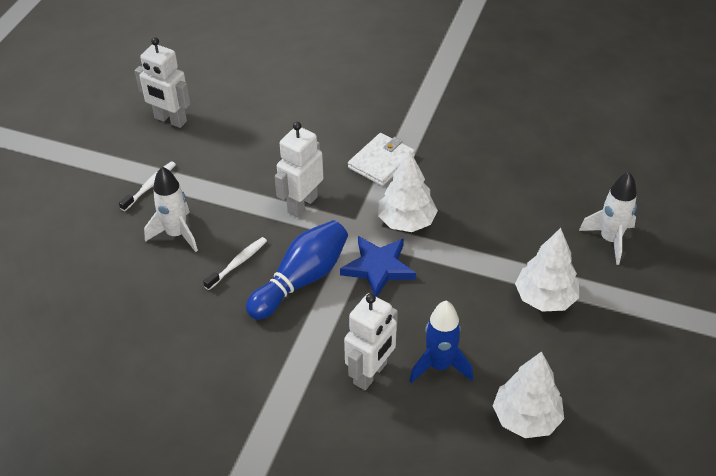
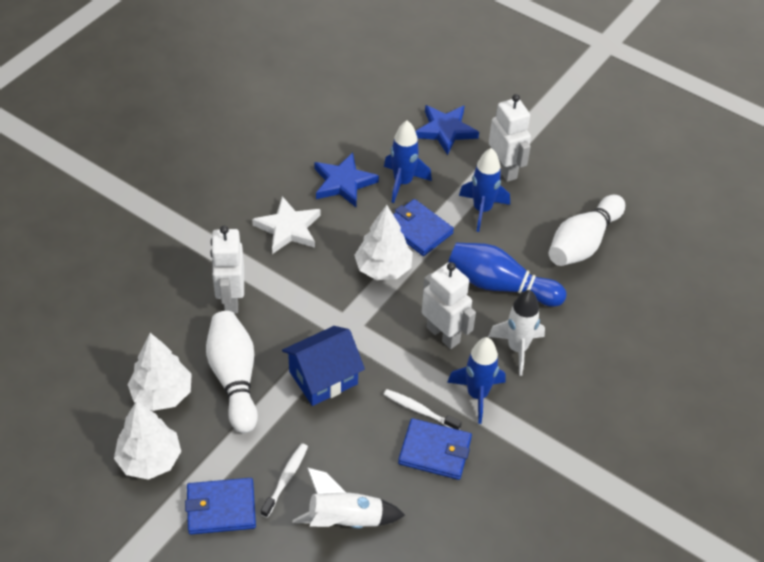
blue house: 0 -> 1
blue rocket: 1 -> 3
blue star: 1 -> 2
blue wallet: 0 -> 3
white bowling pin: 0 -> 2
white star: 0 -> 1
white wallet: 1 -> 0

